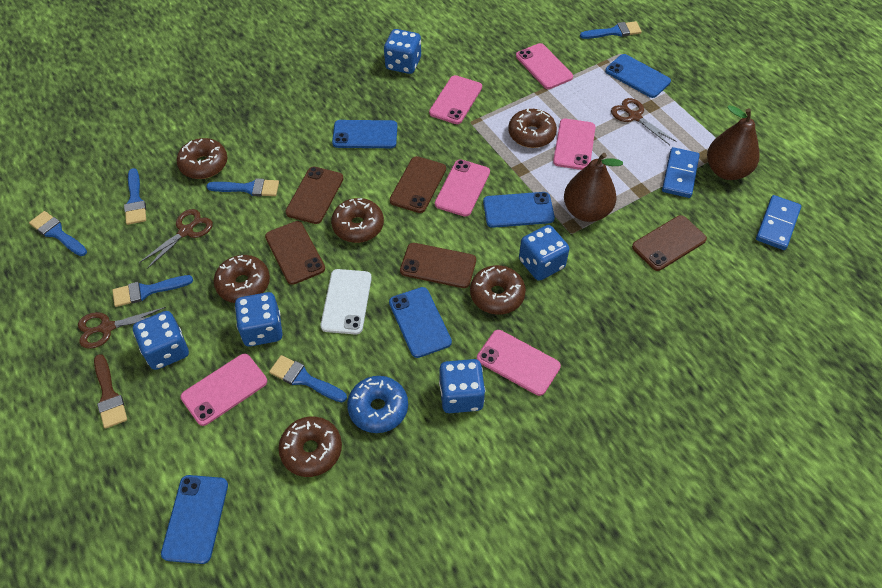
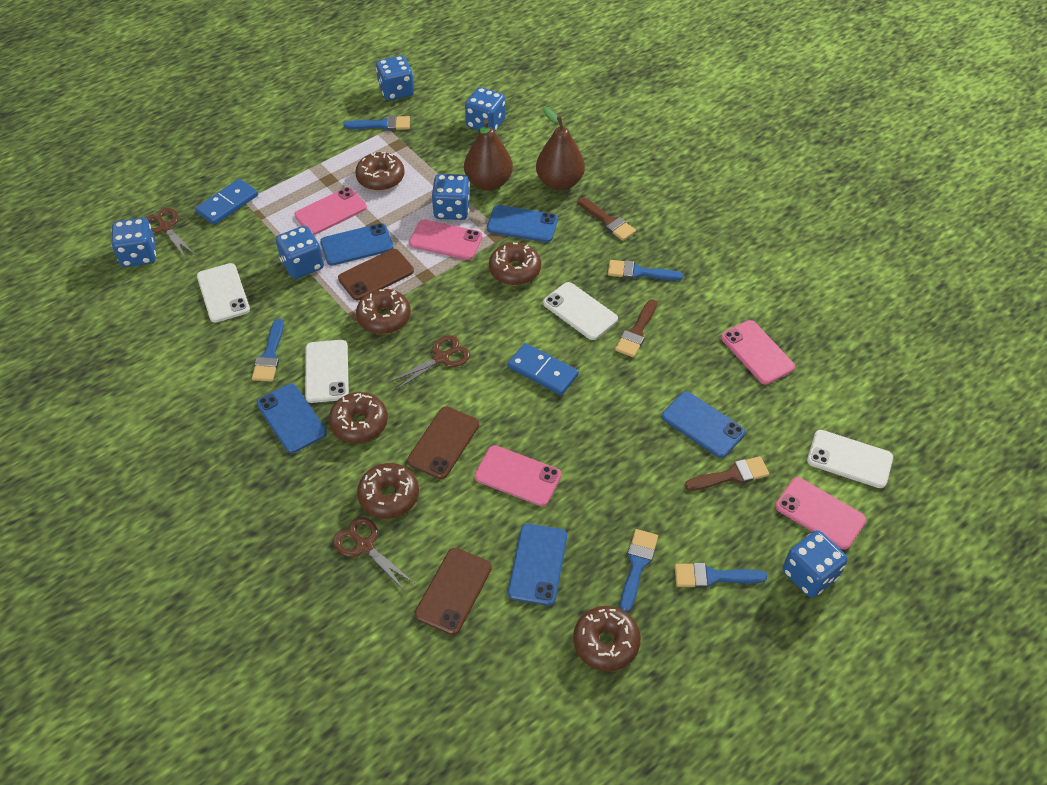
blue brush: 6 -> 5
blue dice: 5 -> 6
blue donut: 1 -> 0
brown brush: 1 -> 3
brown phone: 5 -> 3
pink phone: 6 -> 5
white phone: 1 -> 4

